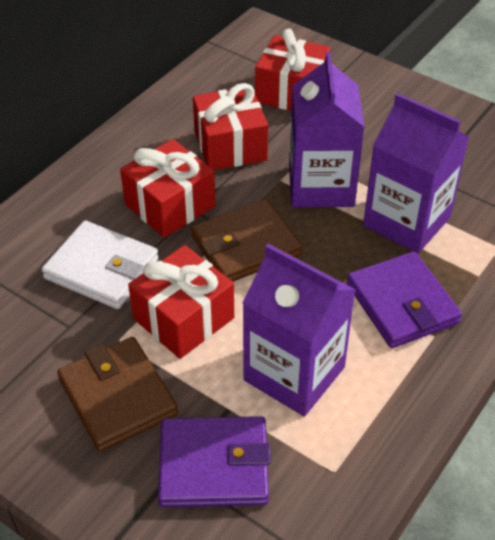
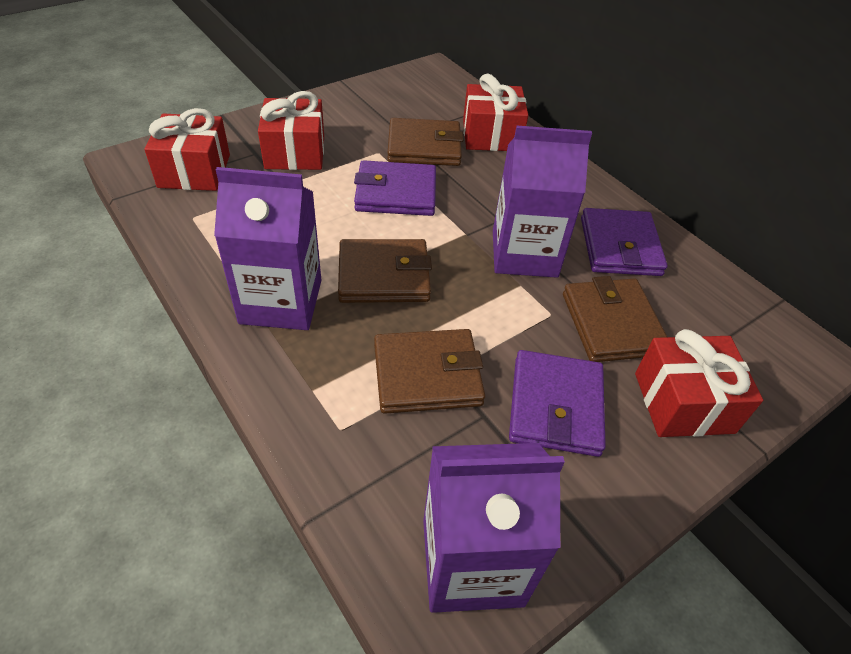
brown wallet: 2 -> 4
purple wallet: 2 -> 3
white wallet: 1 -> 0

